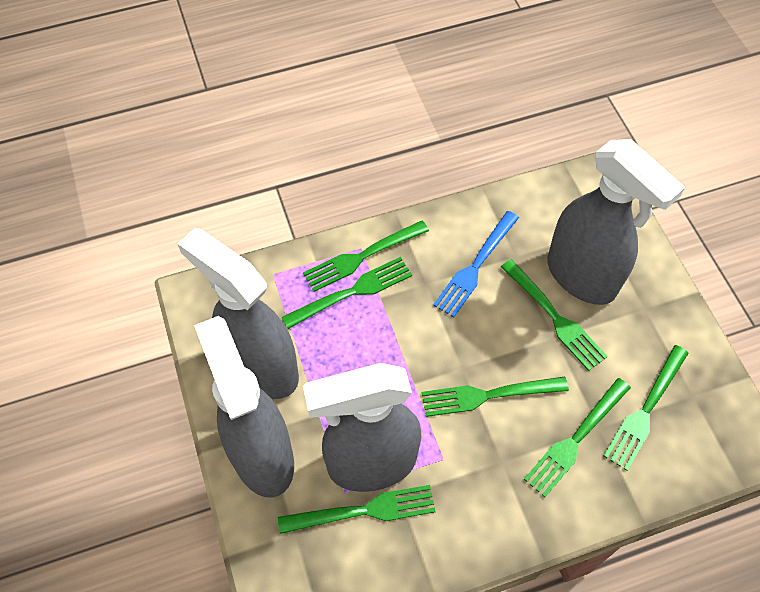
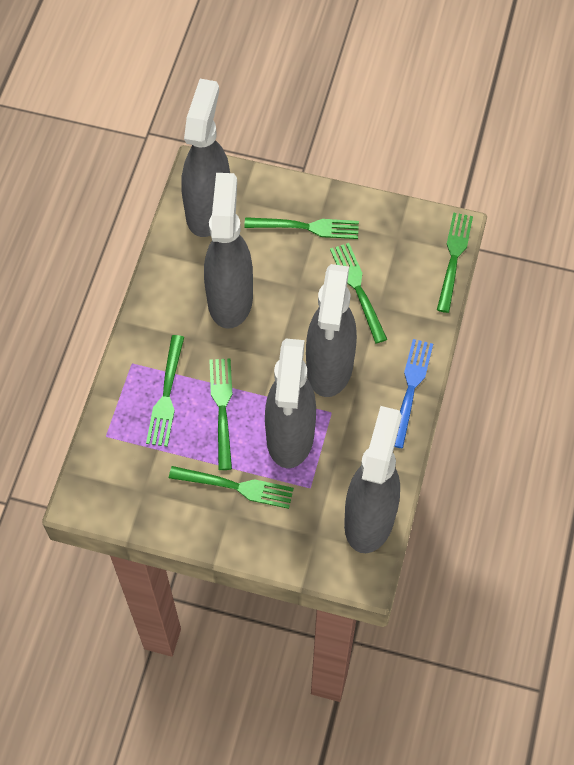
green fork: 7 -> 6
grey spray bottle: 4 -> 5

